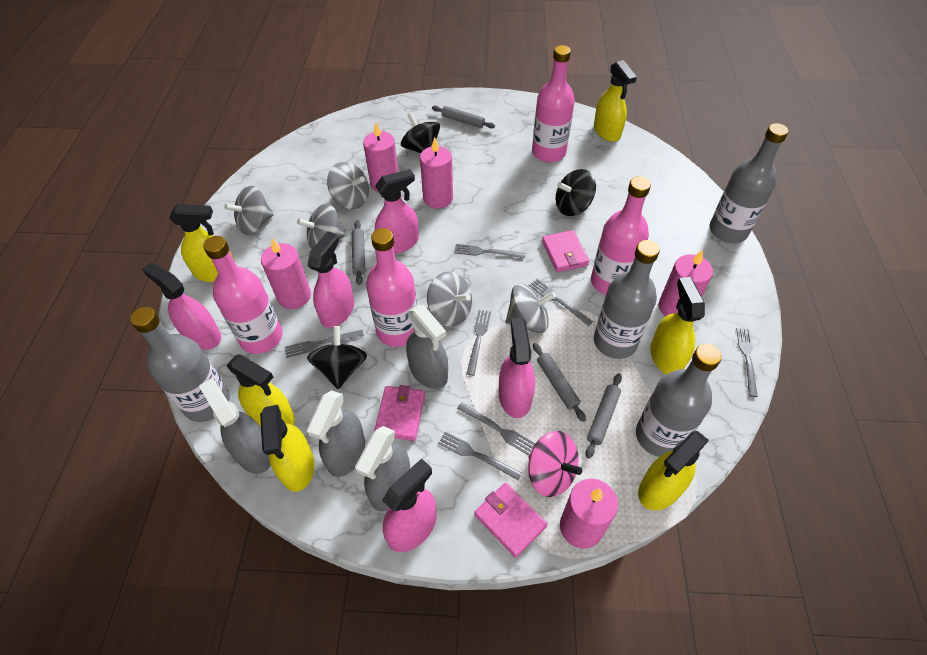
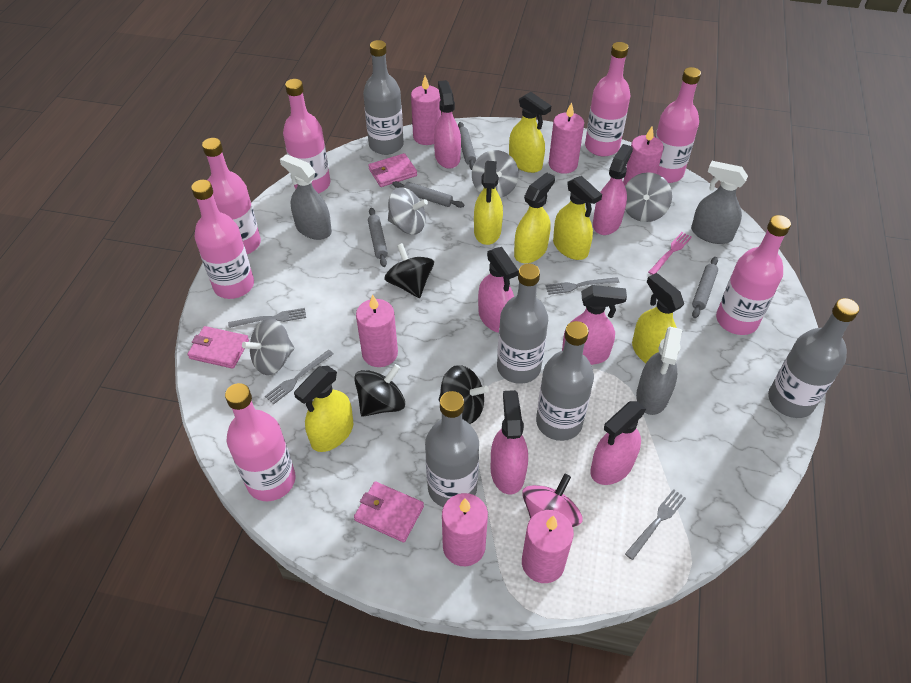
grey bottle: 4 -> 5
grey fork: 7 -> 4
grey spinning top: 5 -> 4
grey spray bottle: 4 -> 3
pink bottle: 4 -> 7
pink candle: 5 -> 6
pink fork: 0 -> 1
pink spray bottle: 5 -> 6

